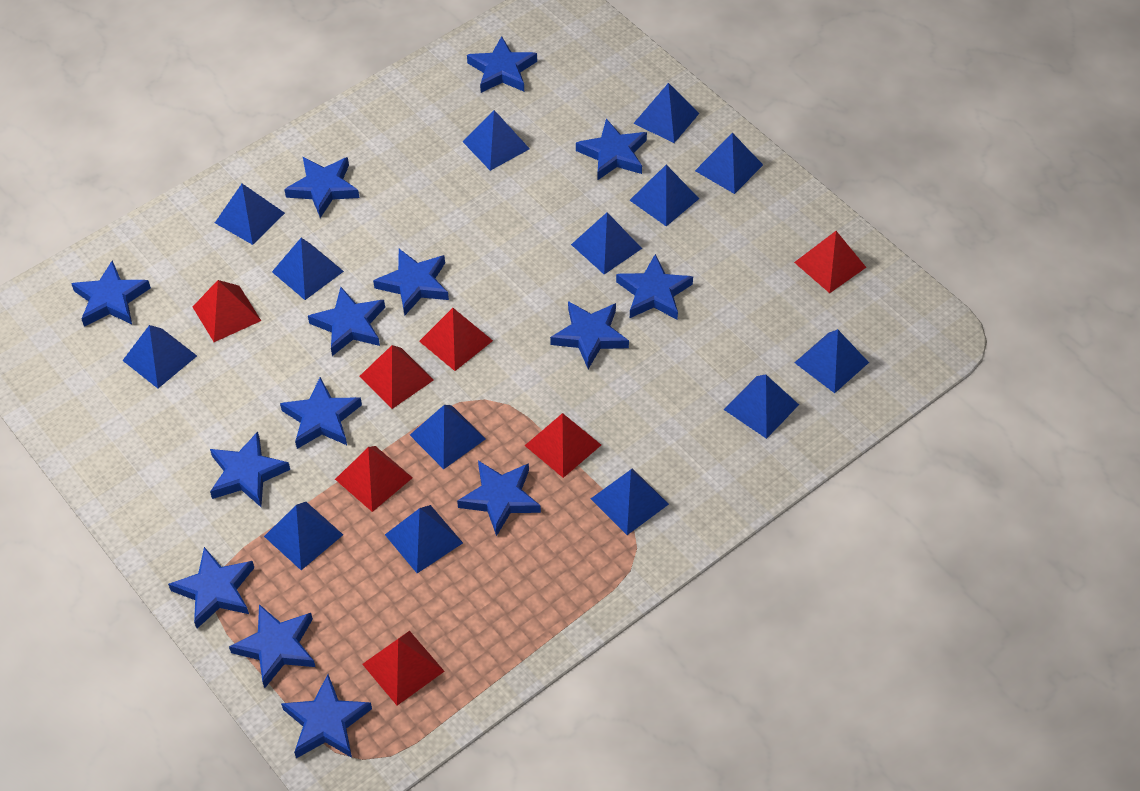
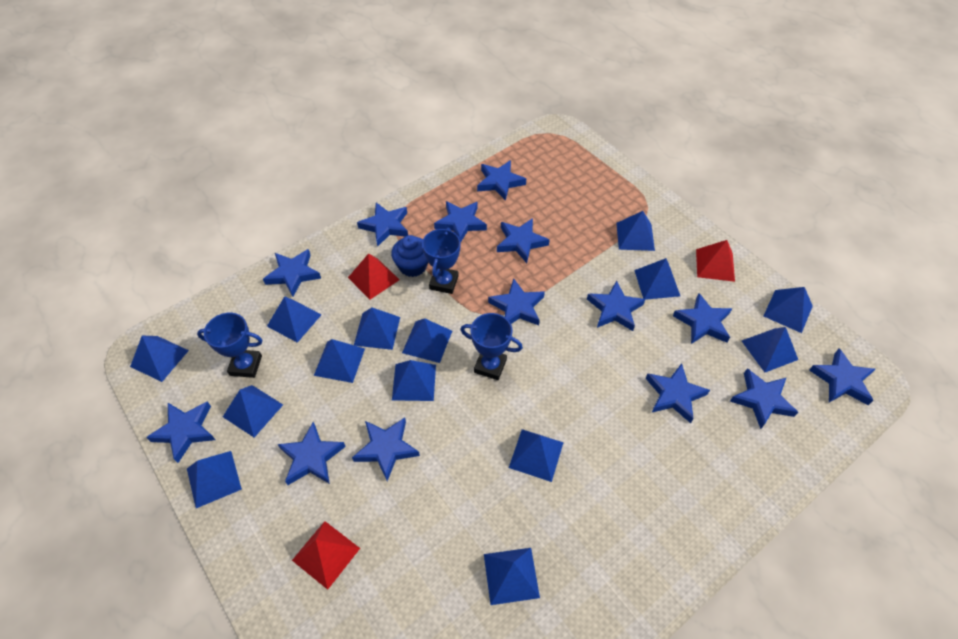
blue cupcake: 0 -> 1
blue trophy: 0 -> 3
red pyramid: 7 -> 3

